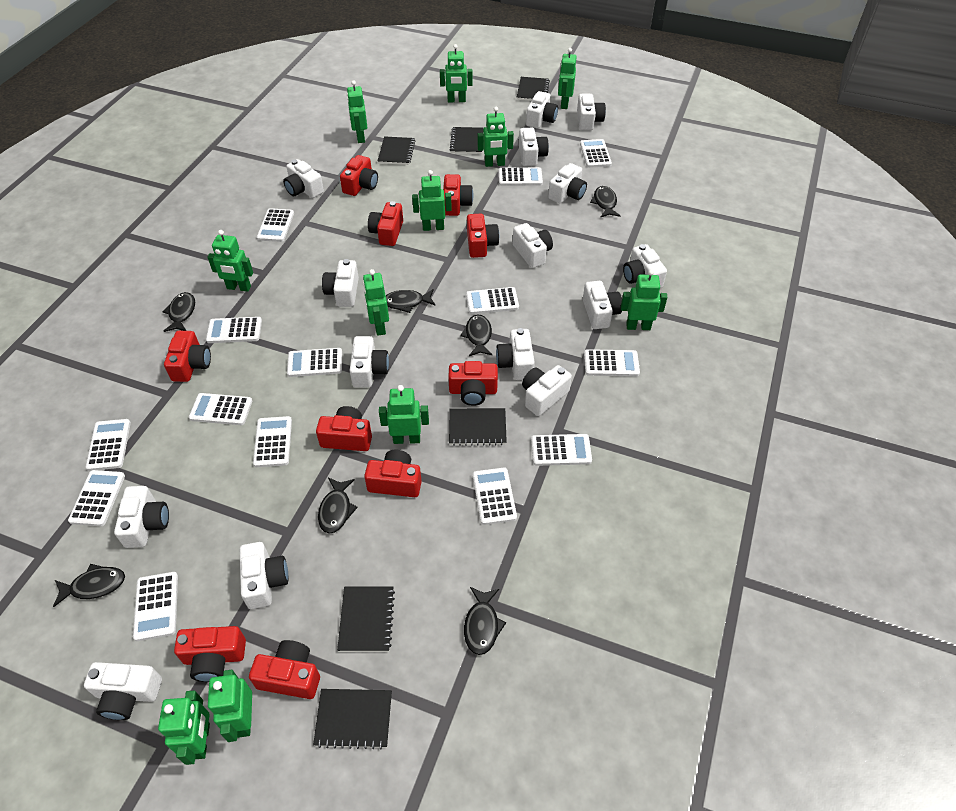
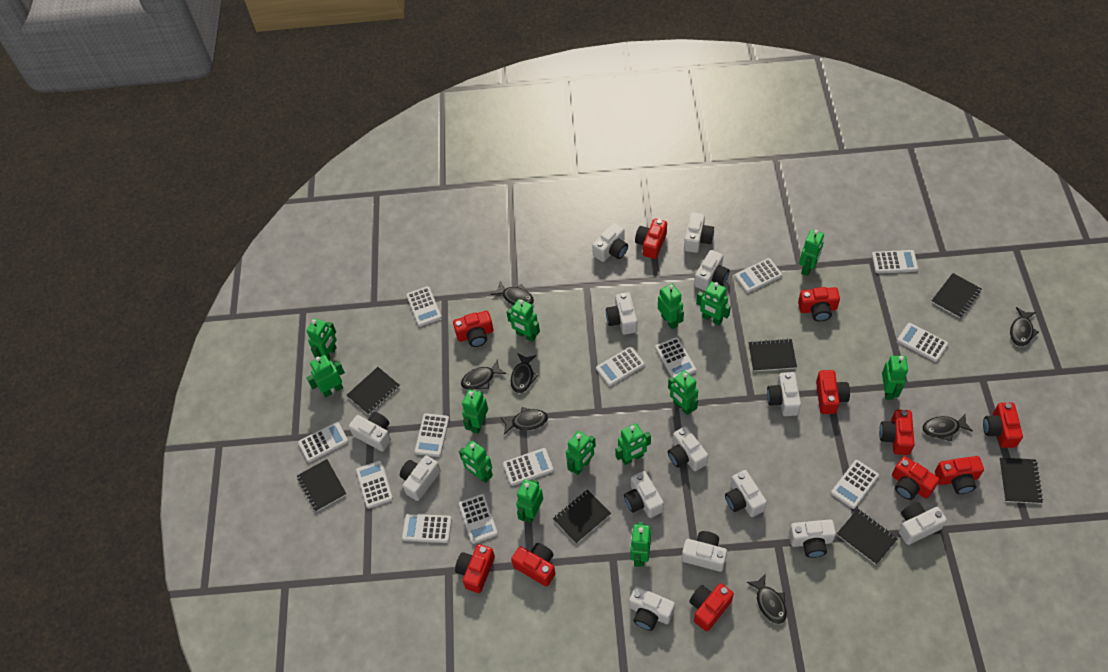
black notebook: 6 -> 7
green robot: 11 -> 14
red camera: 10 -> 11
white calculator: 14 -> 13
white camera: 15 -> 14

